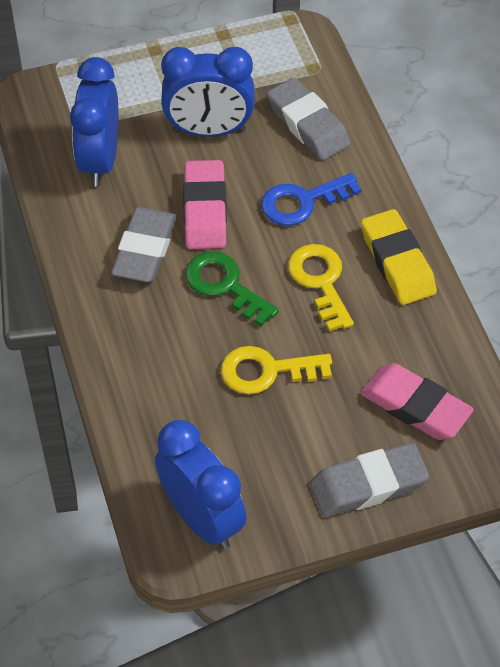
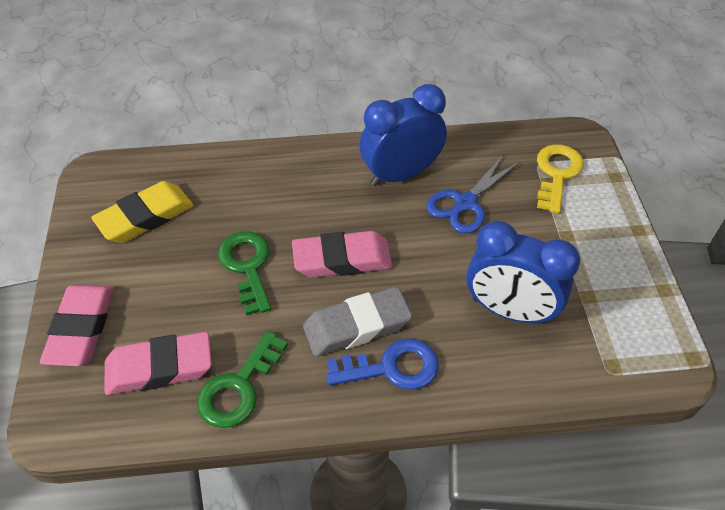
blue clock: 3 -> 2
blue scissors: 0 -> 1
green key: 1 -> 2
grey eraser: 3 -> 1
pink eraser: 2 -> 3
yellow key: 2 -> 1

